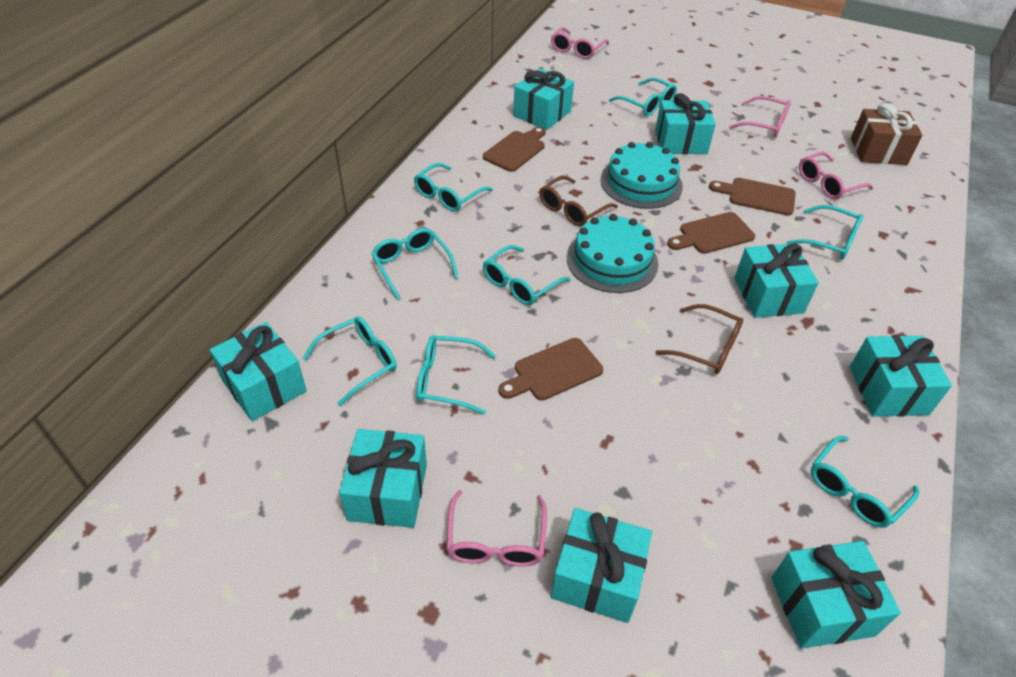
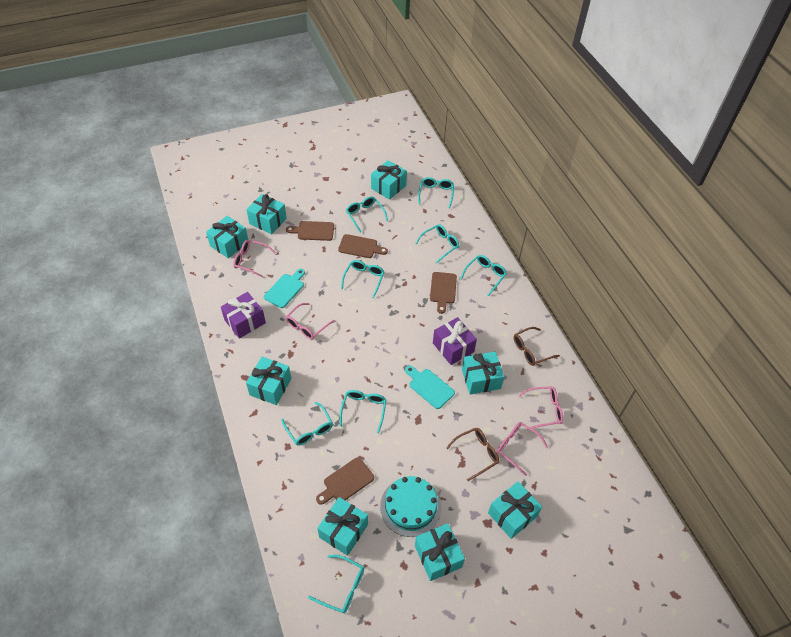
brown gift: 1 -> 0
purple gift: 0 -> 2
turquoise cake: 2 -> 1
turquoise cutting board: 0 -> 2

